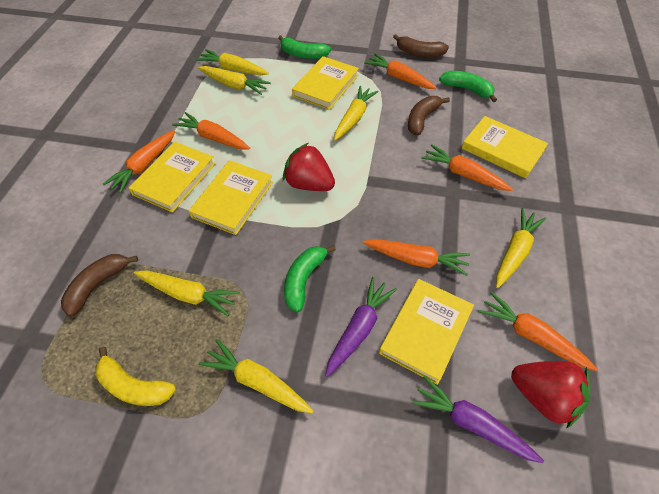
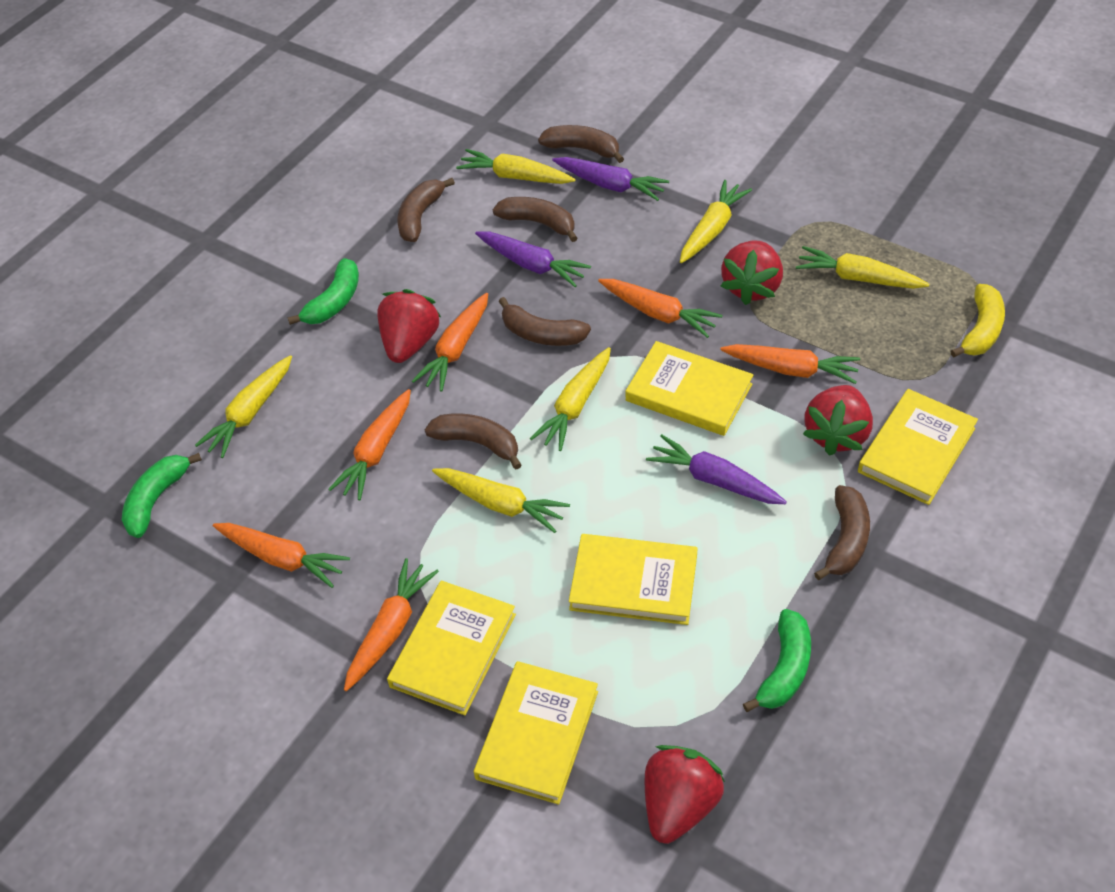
brown banana: 3 -> 6
purple carrot: 2 -> 3
red strawberry: 2 -> 4

